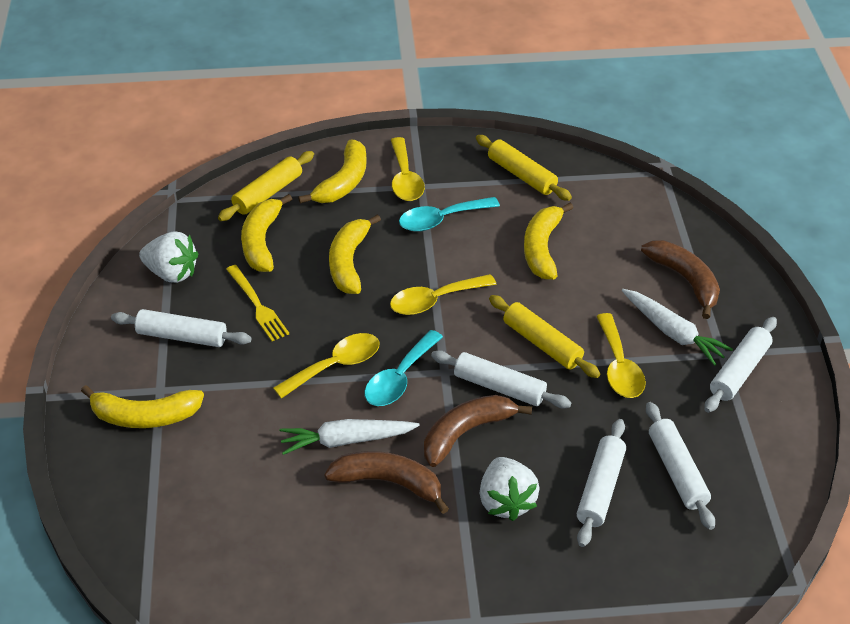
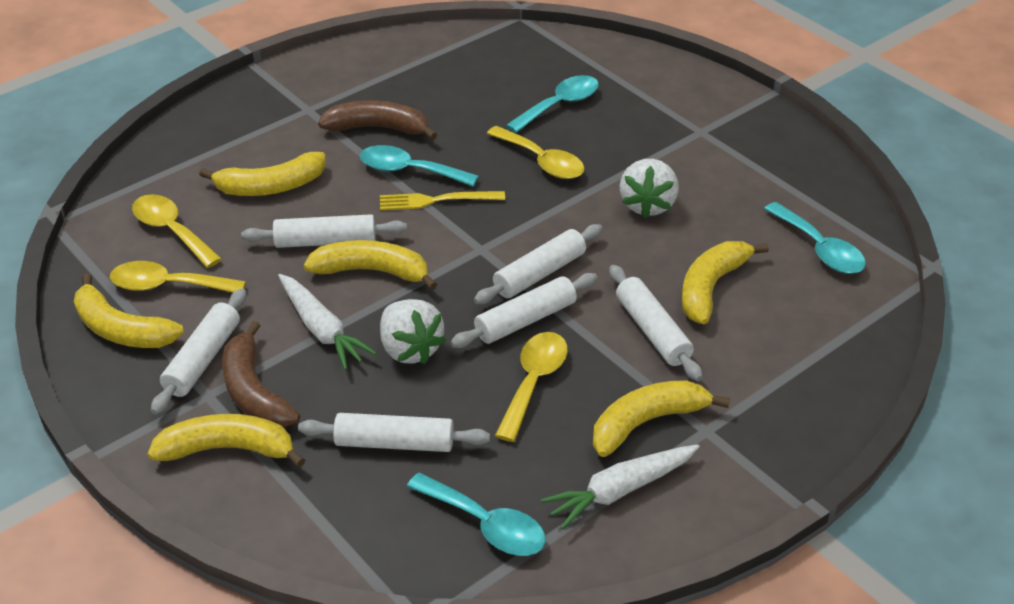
brown banana: 3 -> 2
turquoise spoon: 2 -> 4
white rolling pin: 5 -> 6
yellow banana: 5 -> 6
yellow rolling pin: 3 -> 0

